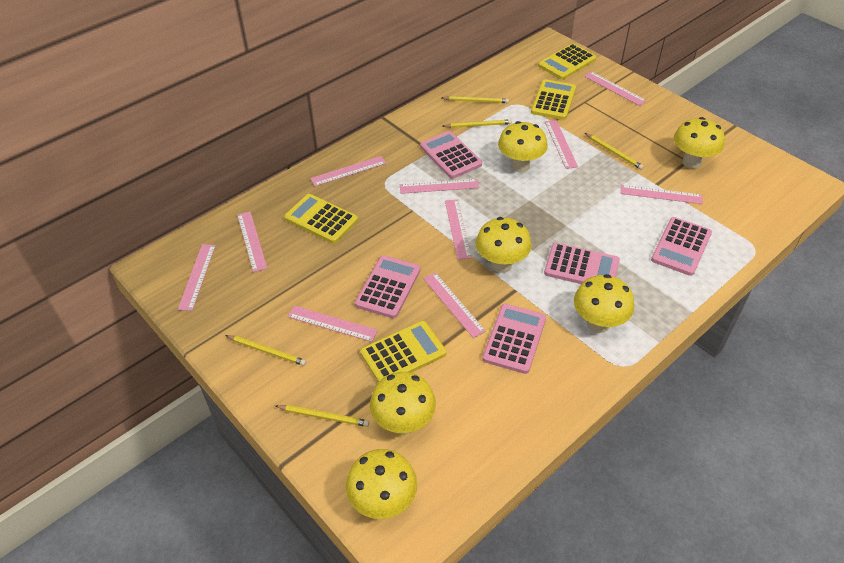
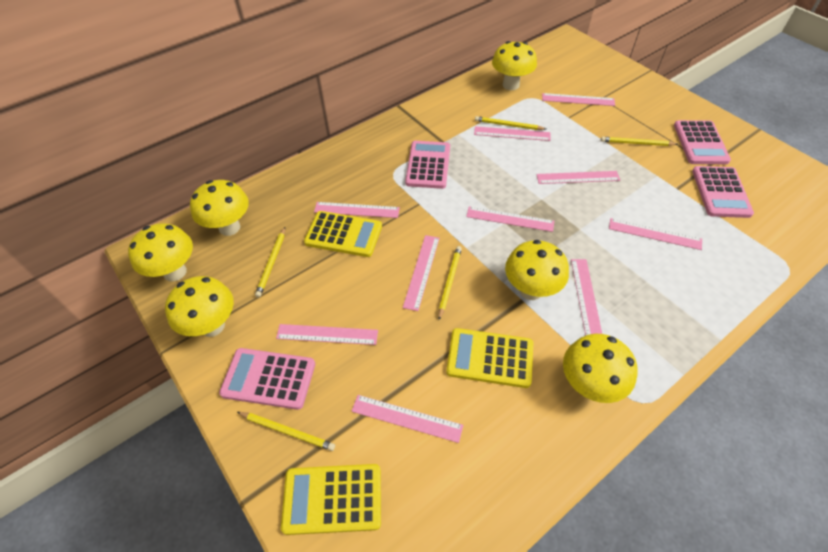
pink calculator: 5 -> 4
yellow calculator: 4 -> 3

